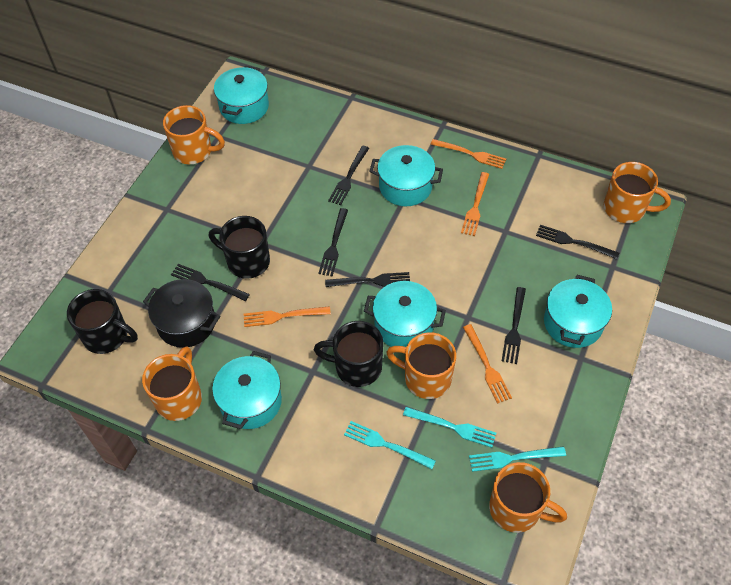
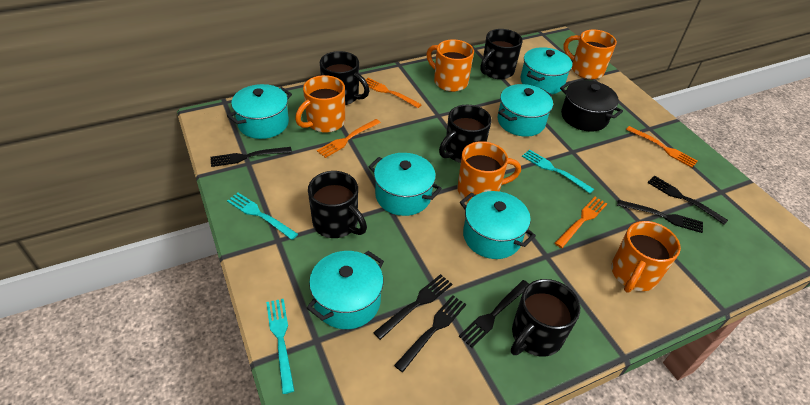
black mug: 3 -> 5
turquoise pot: 5 -> 6

